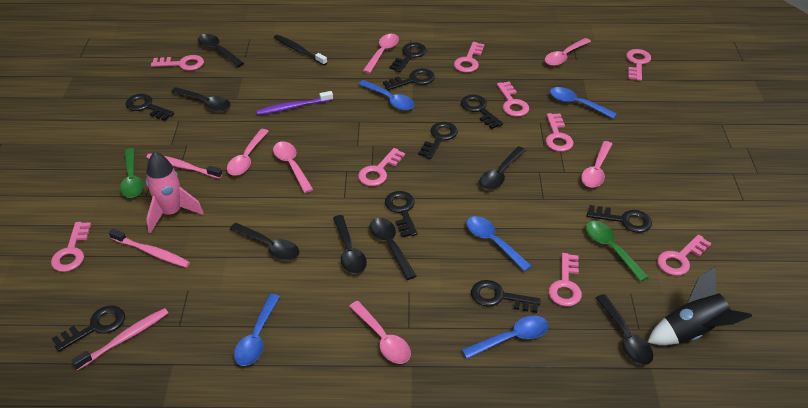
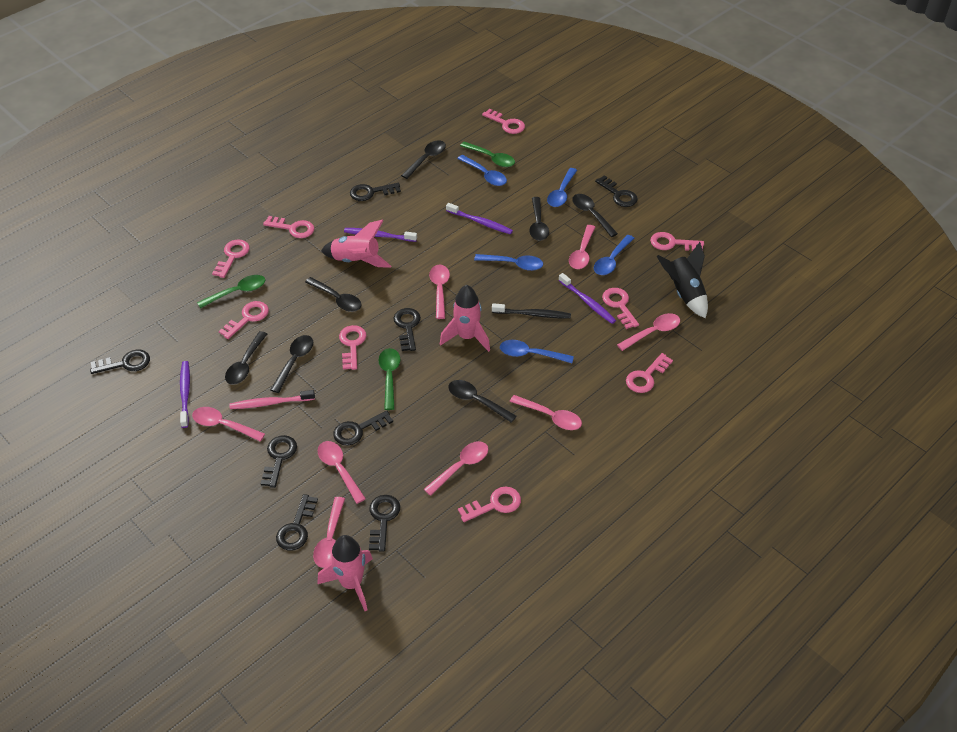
black key: 9 -> 8
green spoon: 2 -> 3
pink rocket: 1 -> 3
pink spoon: 6 -> 8
pink toothbrush: 3 -> 1
purple toothbrush: 1 -> 4

